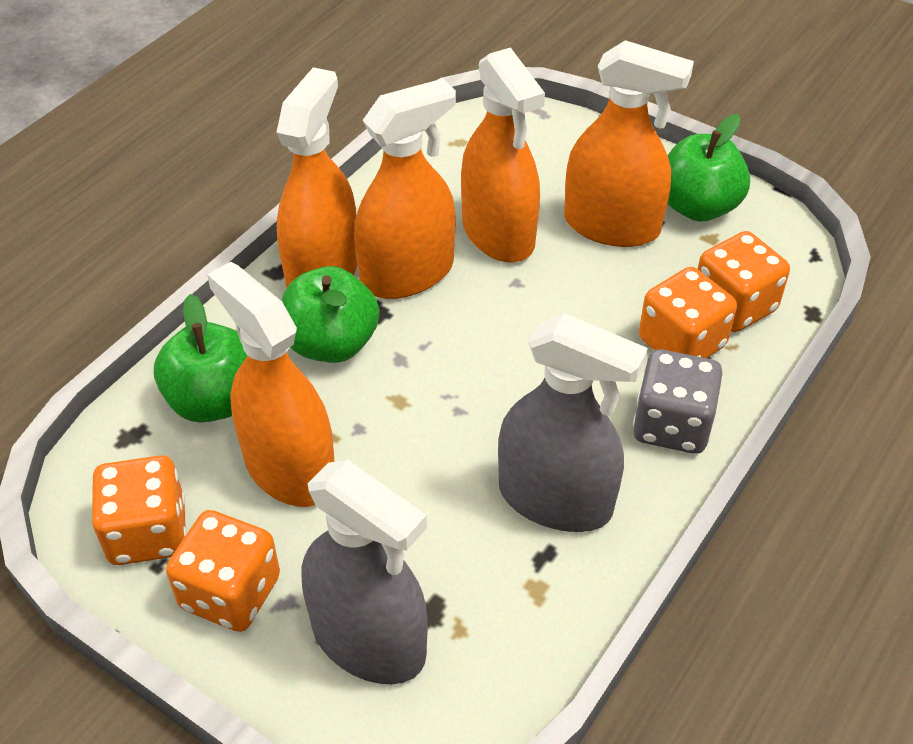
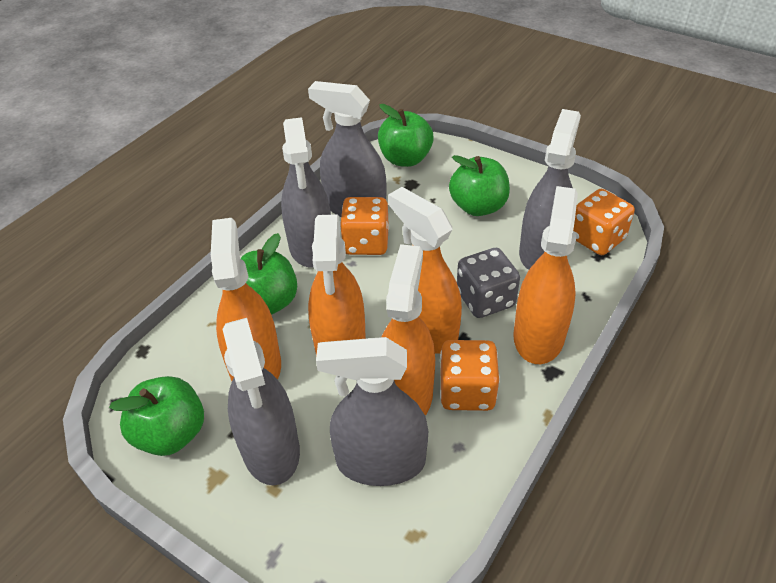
green apple: 3 -> 4
grey spray bottle: 2 -> 5
orange dice: 4 -> 3

